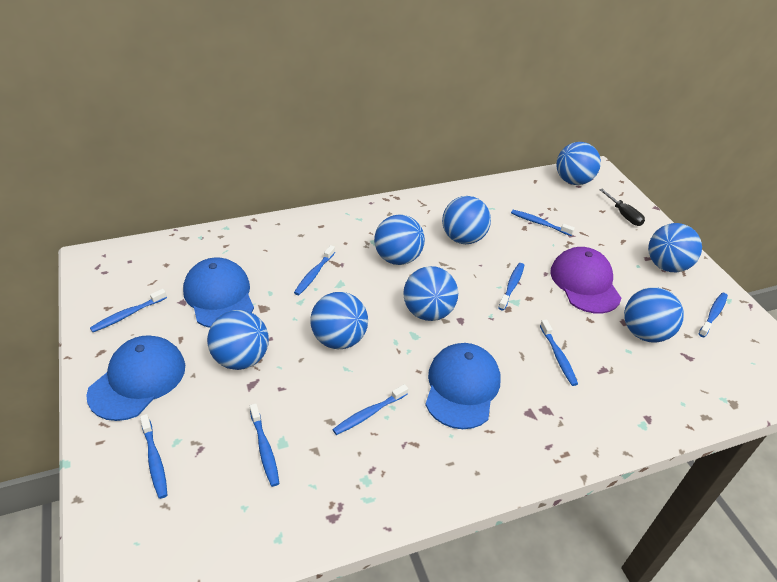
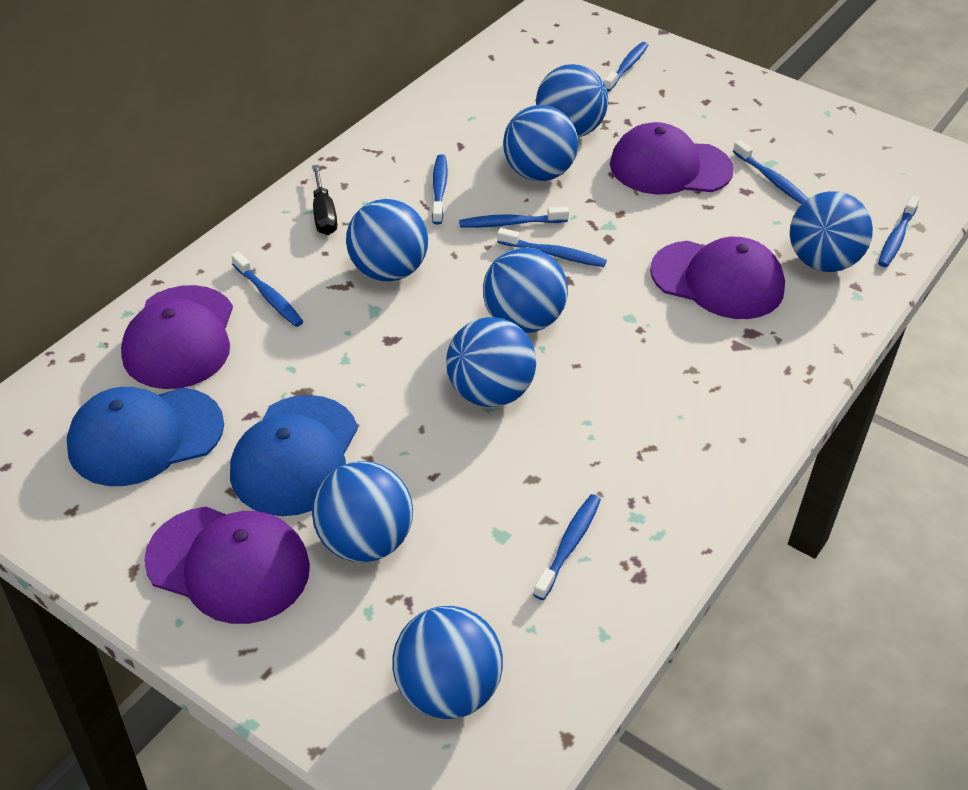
blue cap: 3 -> 2
blue toothbrush: 9 -> 8
purple cap: 1 -> 4

